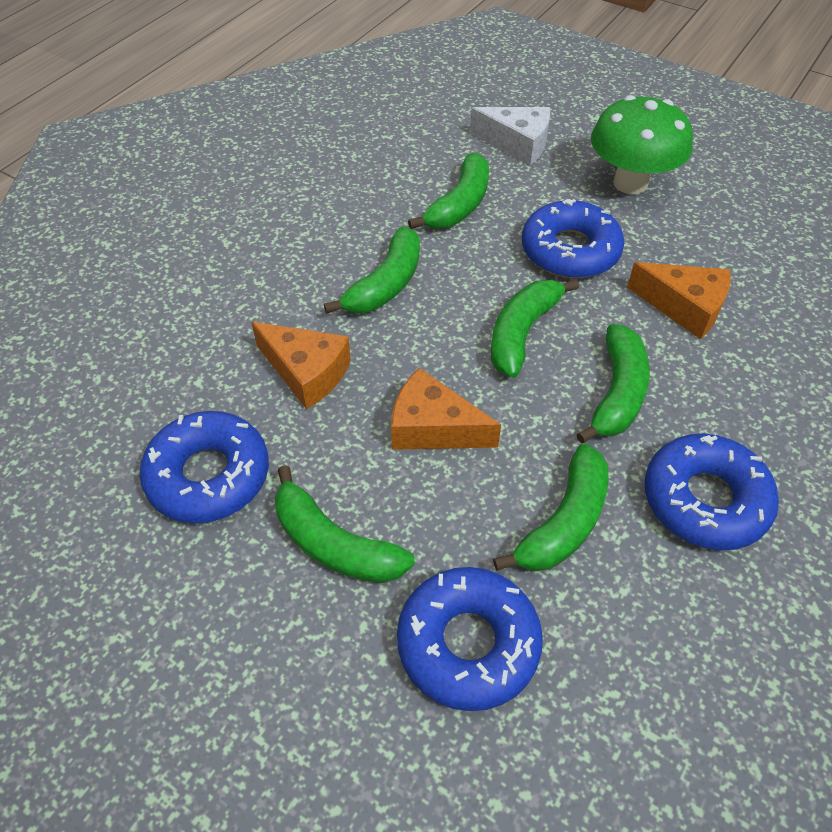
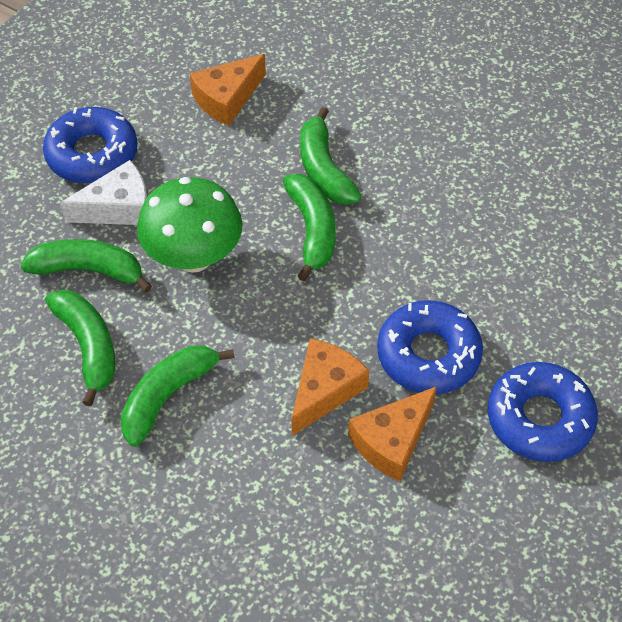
blue donut: 4 -> 3
green banana: 6 -> 5

